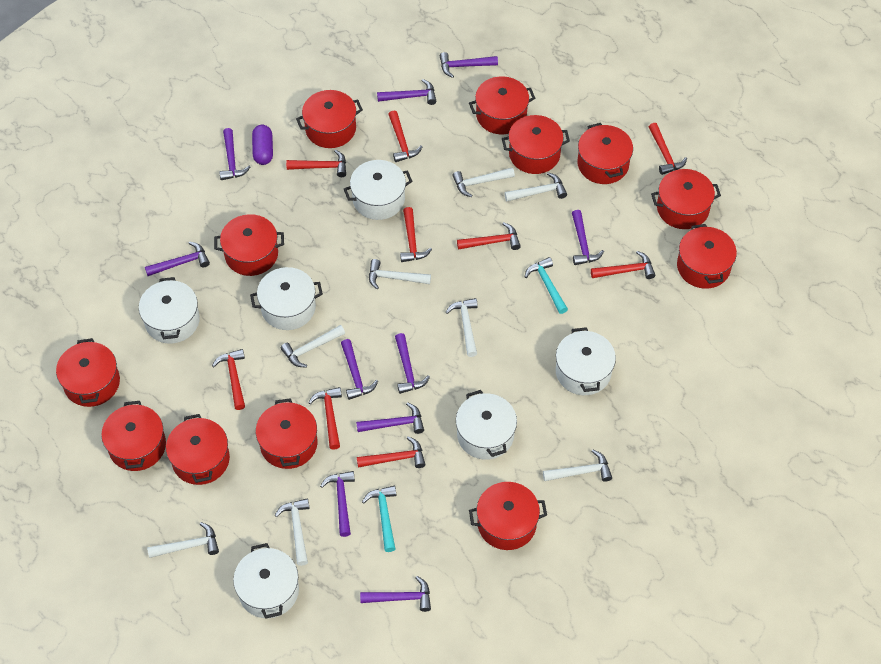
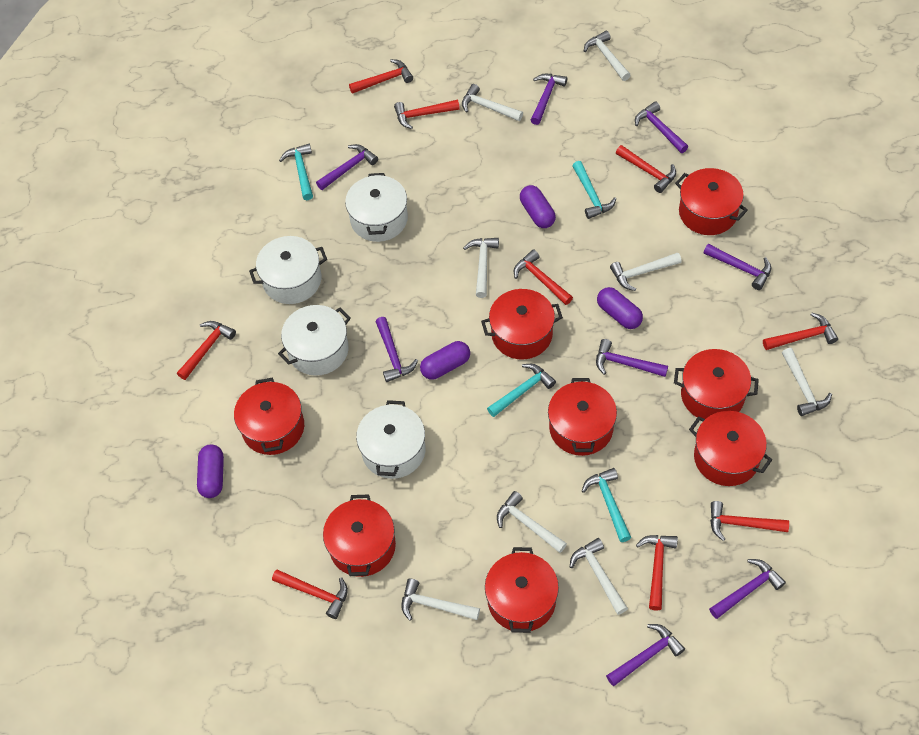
purple capsule: 1 -> 4
purple hammer: 10 -> 8
red pot: 12 -> 8
turquoise hammer: 2 -> 4
white pot: 6 -> 4

